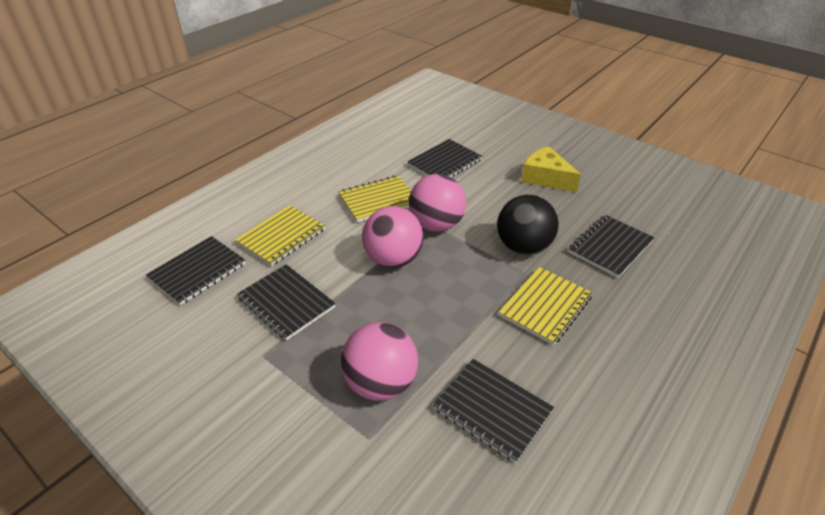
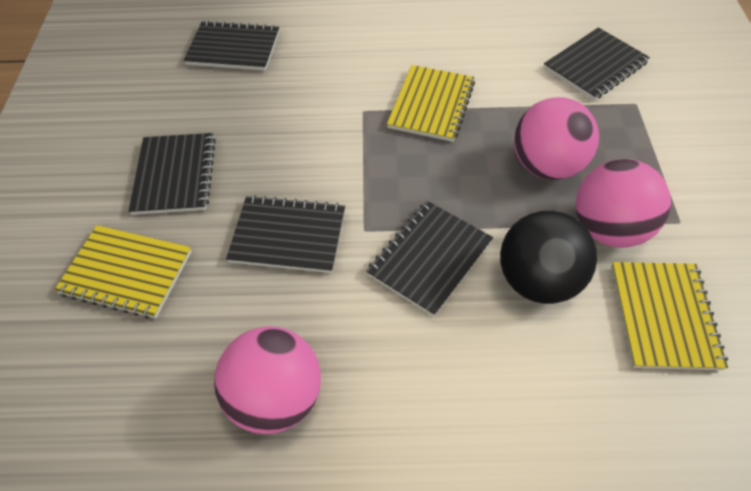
yellow cheese: 1 -> 0

